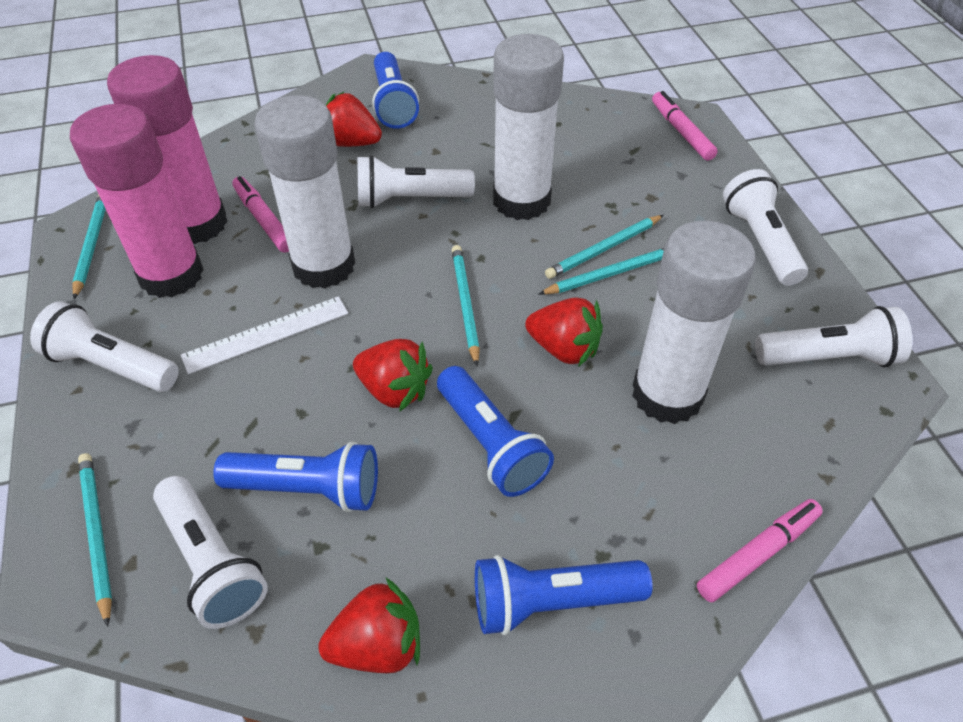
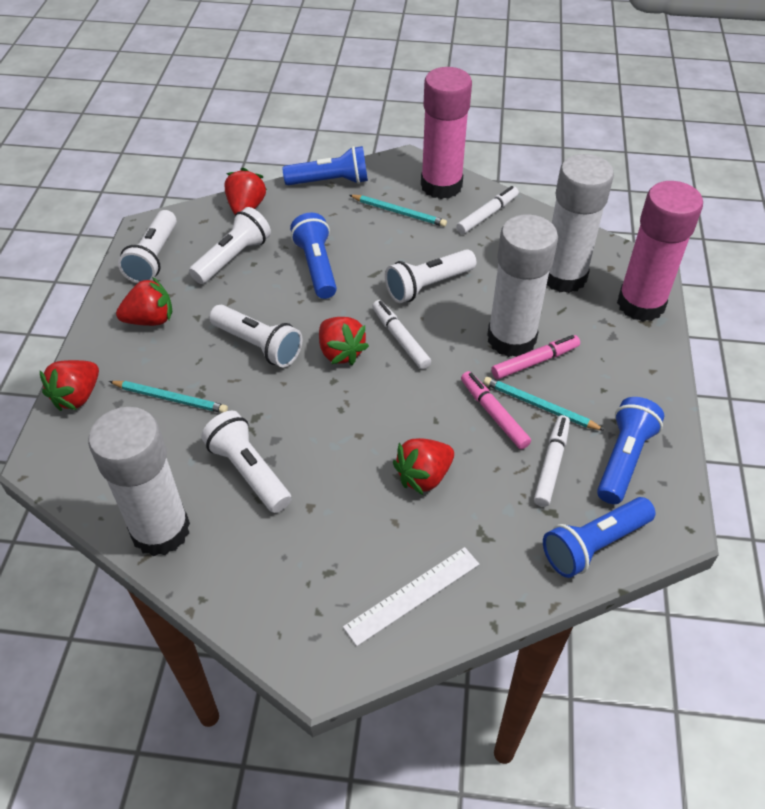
pink marker: 3 -> 2
red strawberry: 4 -> 5
turquoise pencil: 5 -> 3
white marker: 0 -> 3

